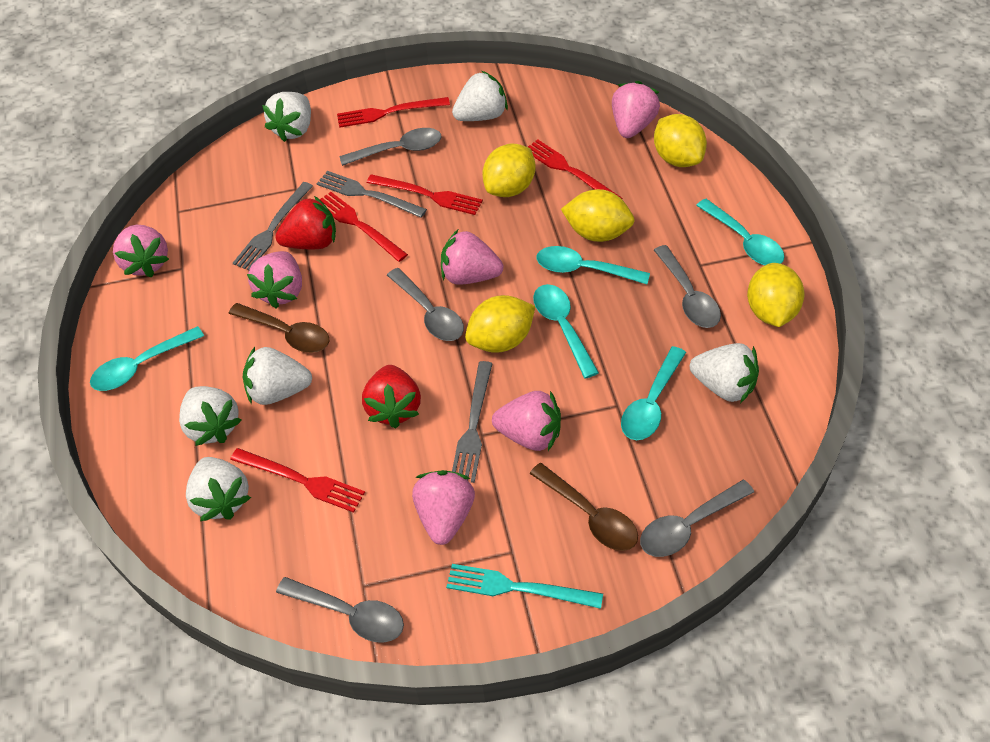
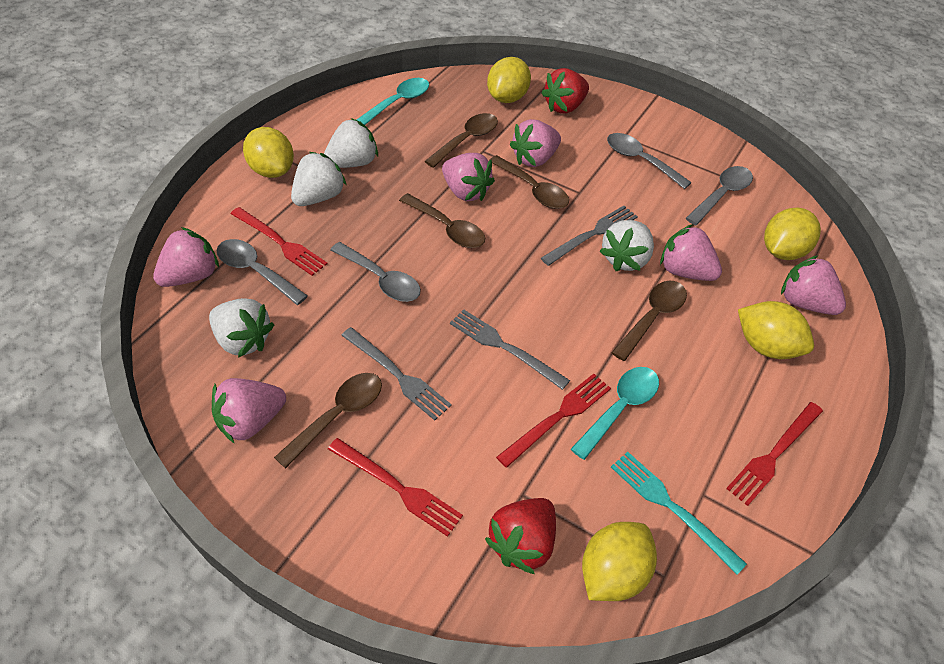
brown spoon: 2 -> 5
grey spoon: 5 -> 4
red fork: 5 -> 4
turquoise spoon: 5 -> 2
white strawberry: 6 -> 4

